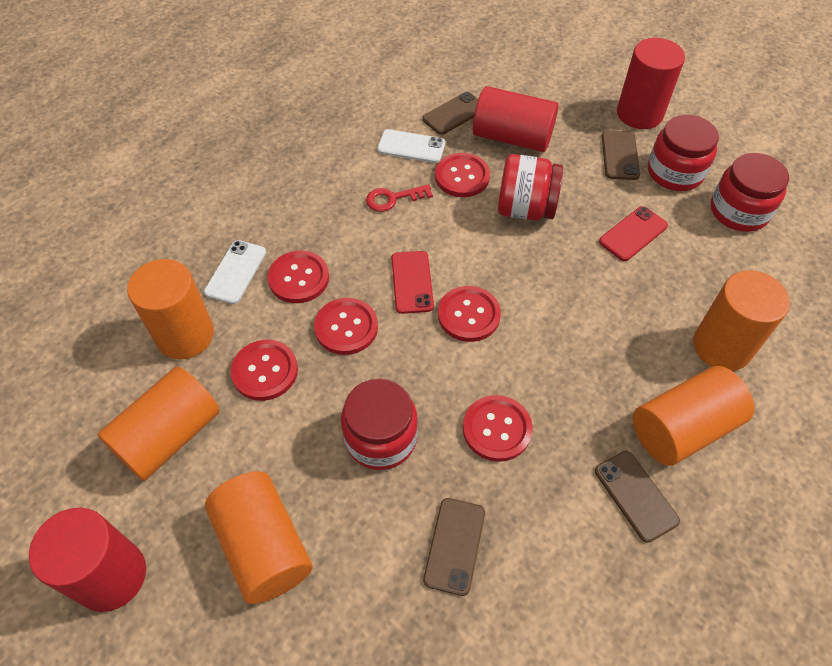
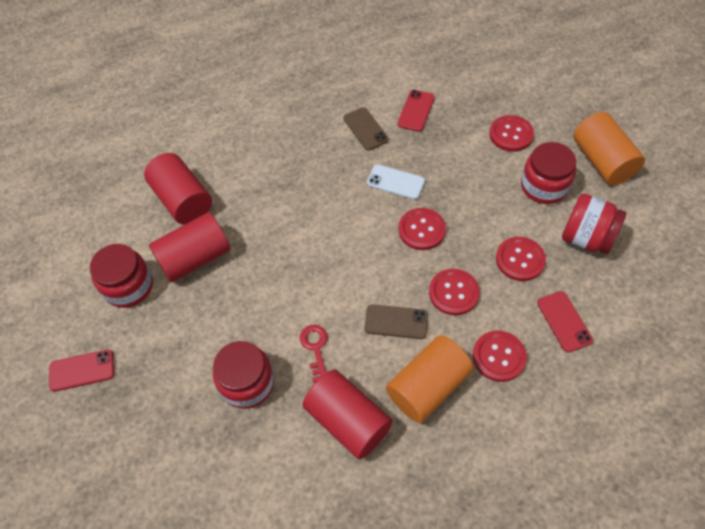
brown phone: 4 -> 2
orange cylinder: 5 -> 2
red button: 6 -> 5
red phone: 2 -> 3
white phone: 2 -> 1

